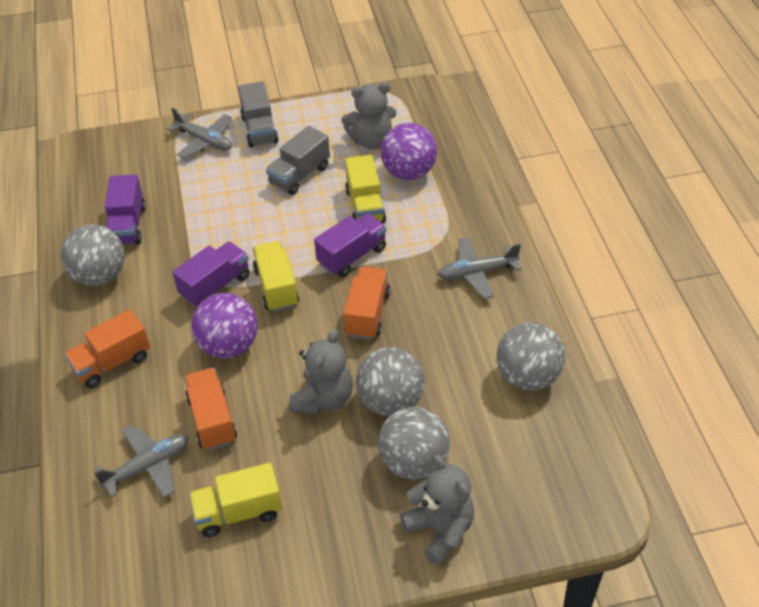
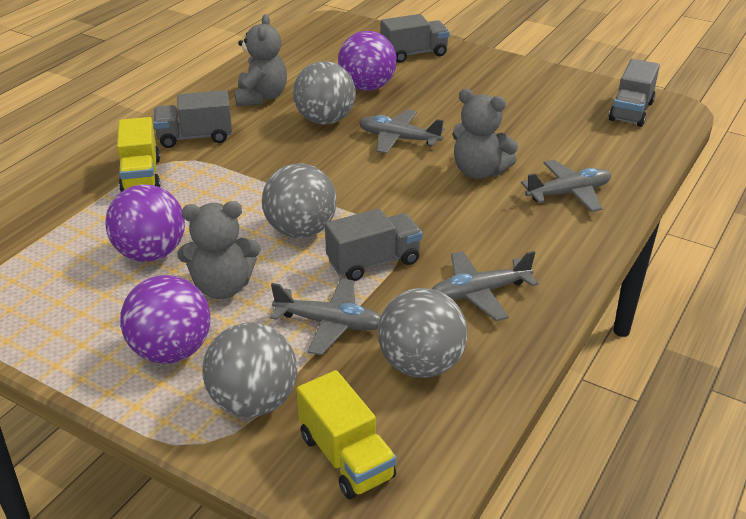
grey plane: 3 -> 4
grey truck: 2 -> 4
orange truck: 3 -> 0
purple ball: 2 -> 3
purple truck: 3 -> 0
yellow truck: 3 -> 2

